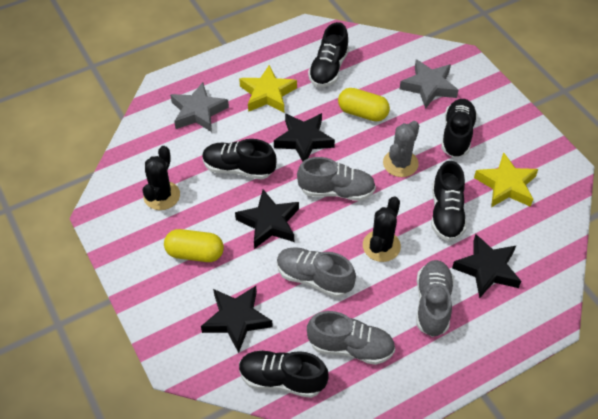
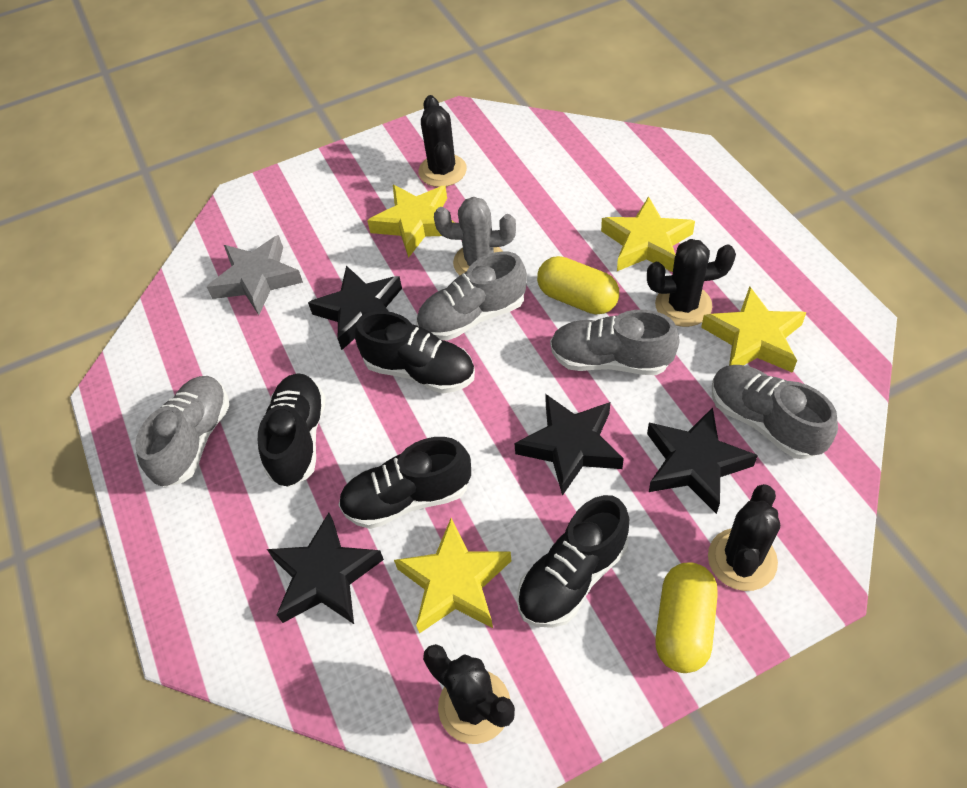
black cactus: 2 -> 4
black shoe: 5 -> 4
grey star: 2 -> 1
yellow star: 2 -> 4

